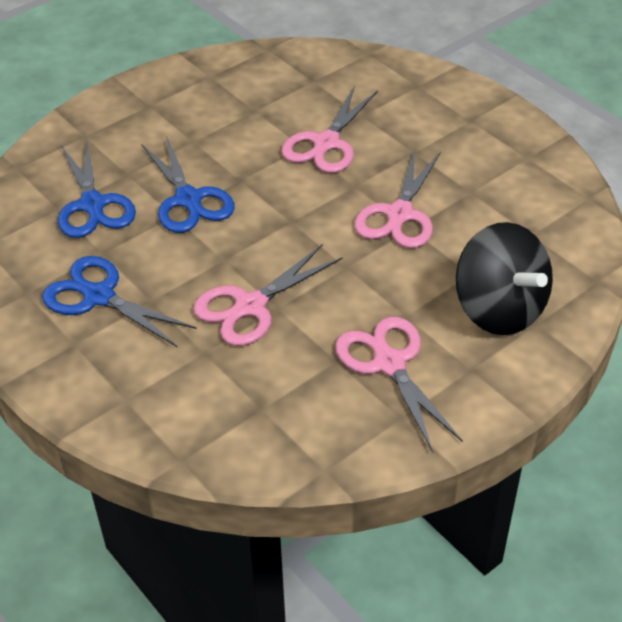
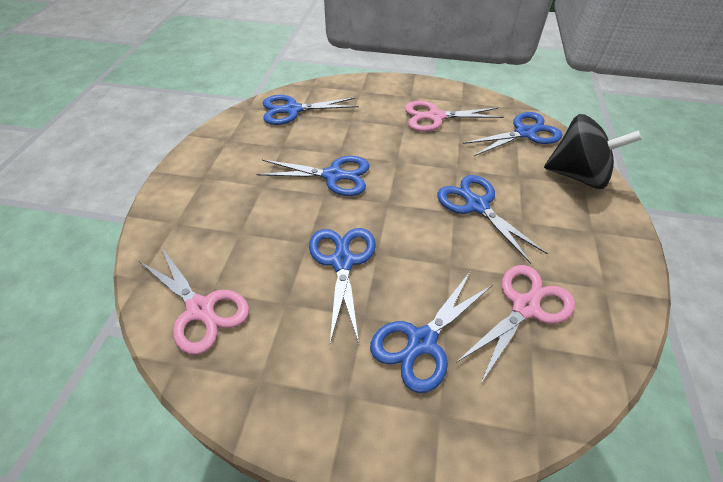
blue scissors: 3 -> 6
pink scissors: 4 -> 3

